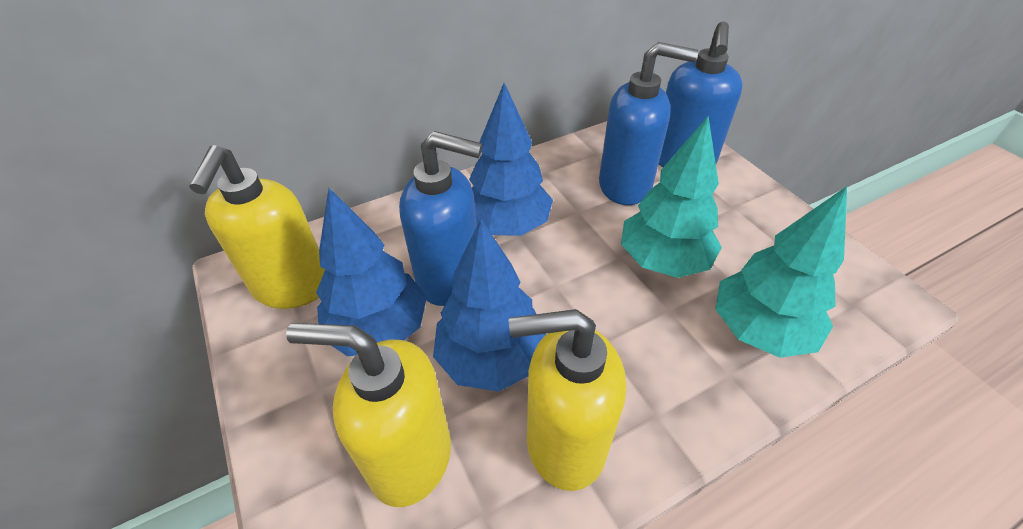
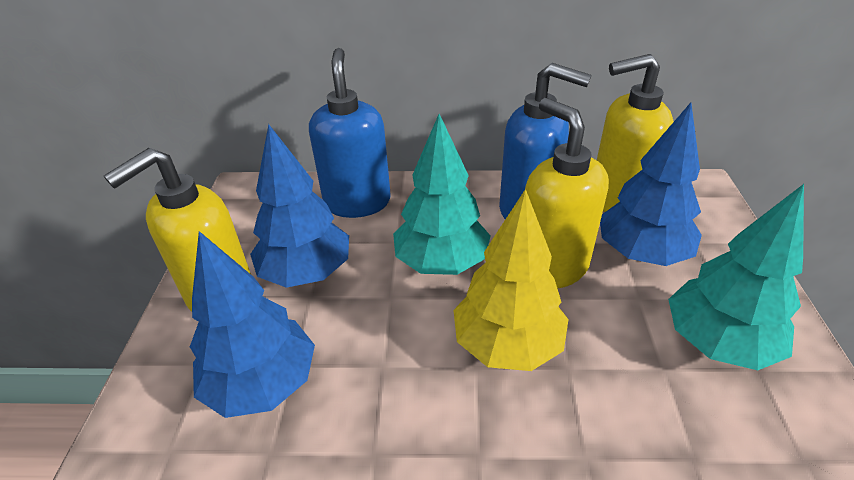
blue soap dispenser: 3 -> 2
yellow tree: 0 -> 1

